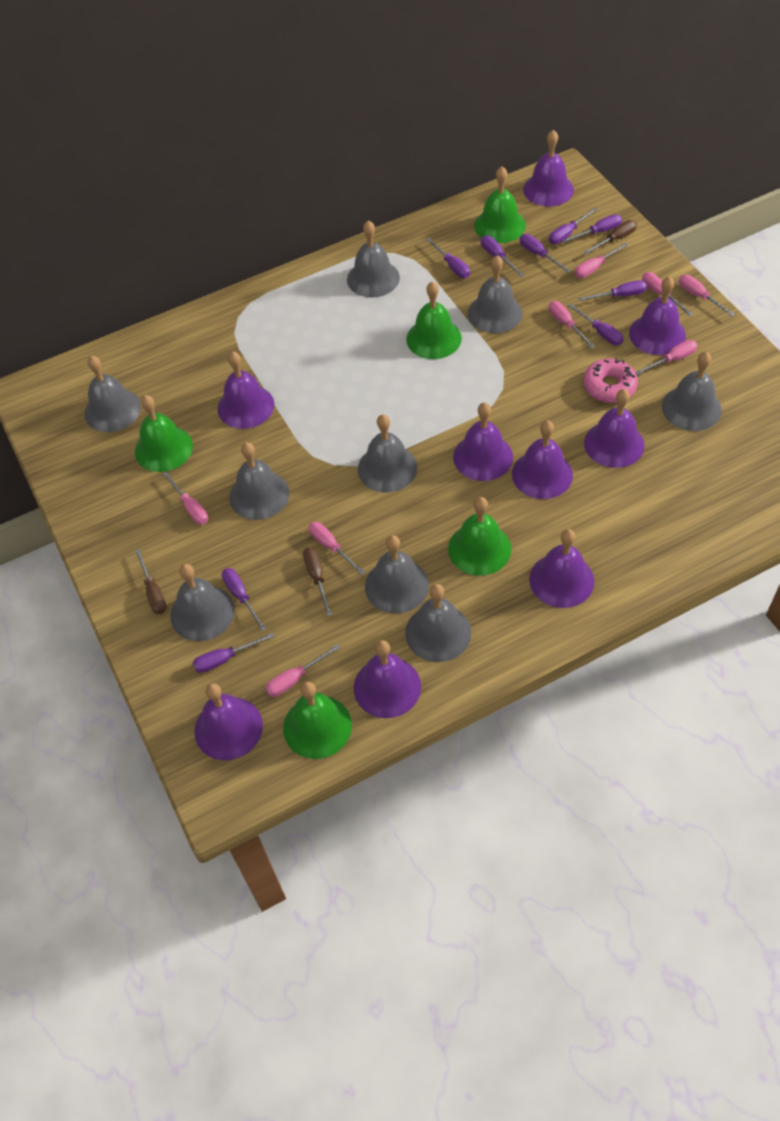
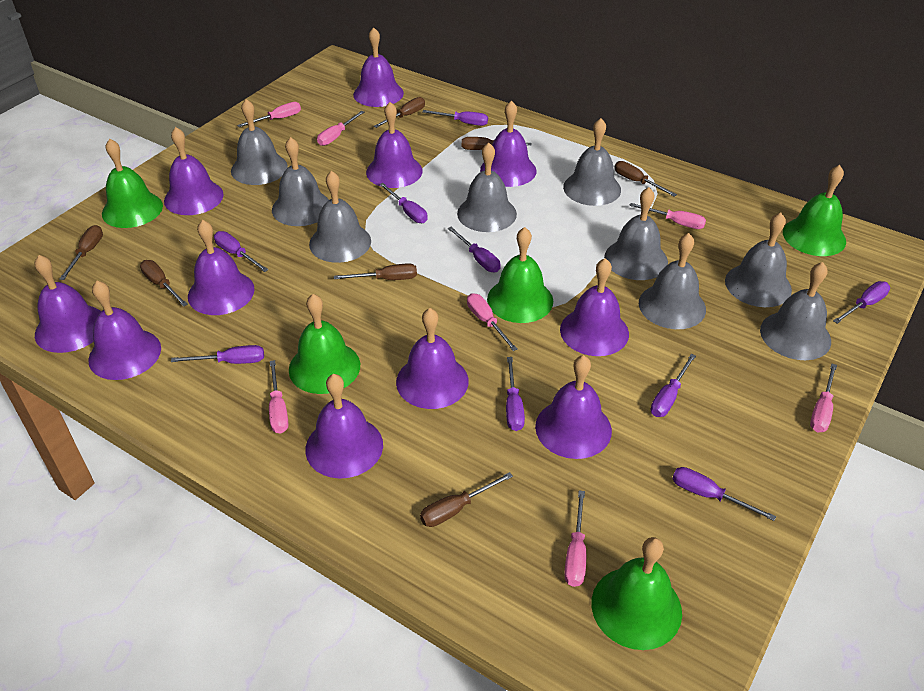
brown screwdriver: 3 -> 7
pink donut: 1 -> 0
pink screwdriver: 8 -> 7
purple bell: 9 -> 11

